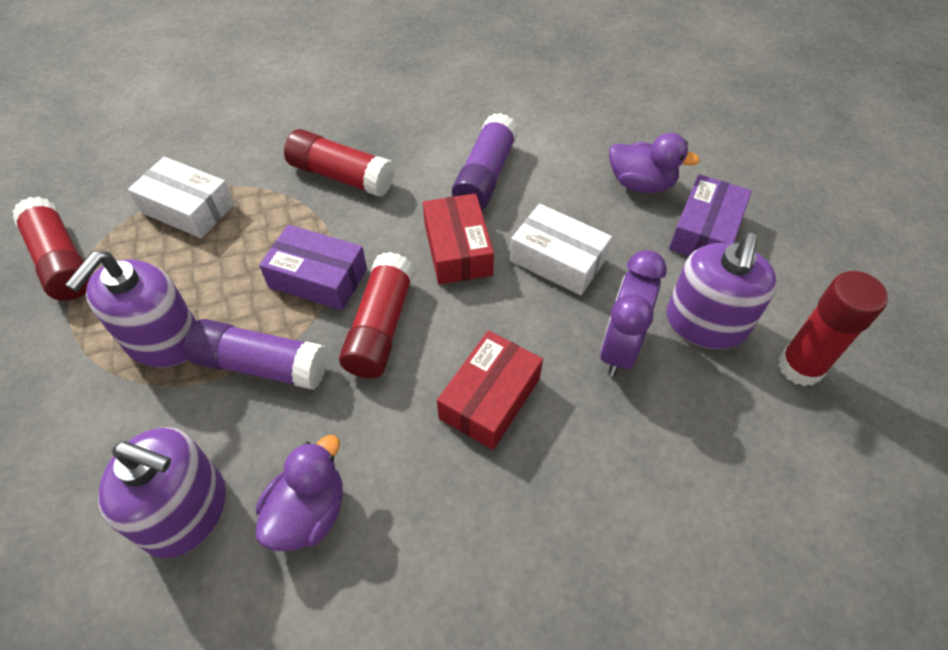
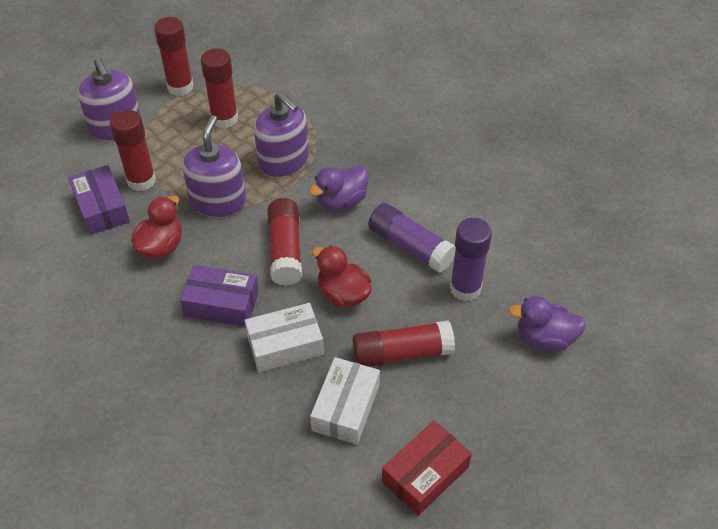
purple clock: 1 -> 0
red box: 2 -> 1
red duck: 0 -> 2
red glue stick: 4 -> 5

